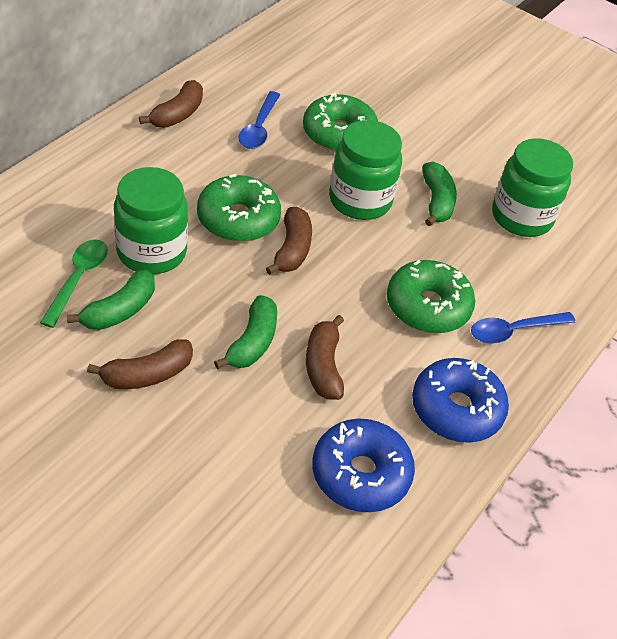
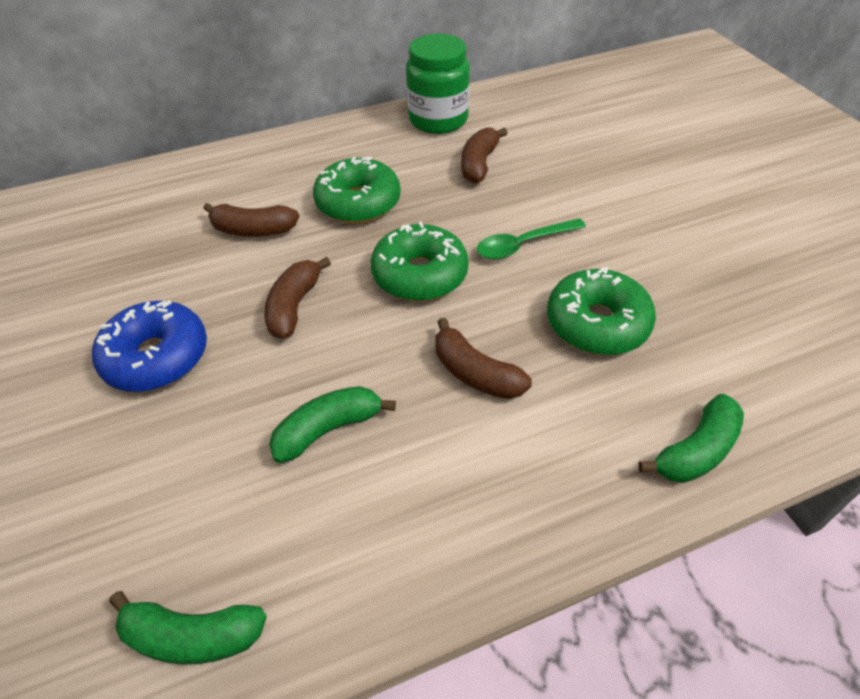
blue donut: 2 -> 1
blue spoon: 2 -> 0
green jar: 3 -> 1

